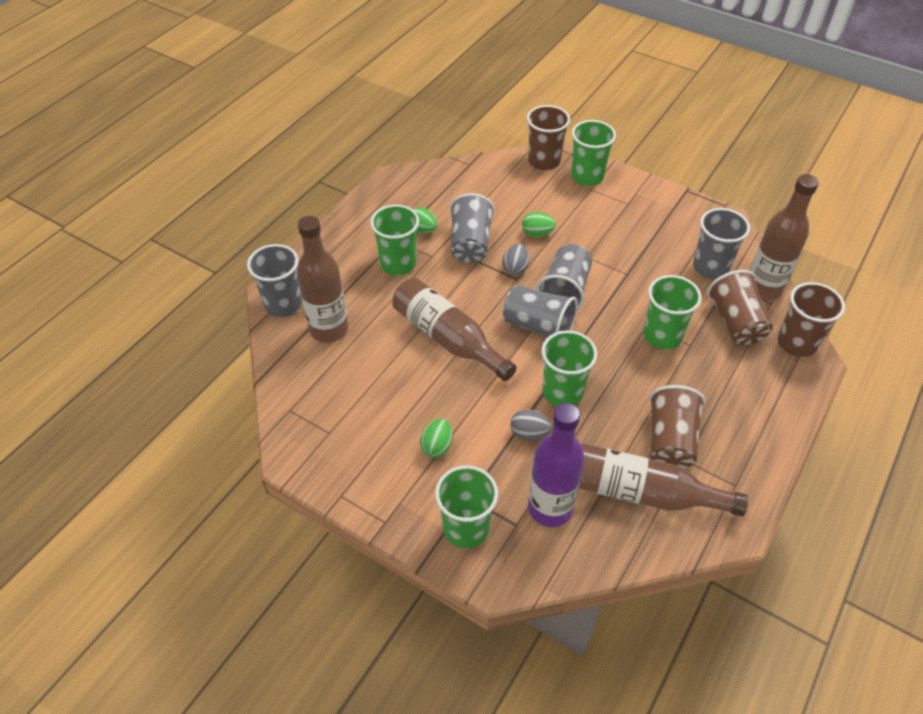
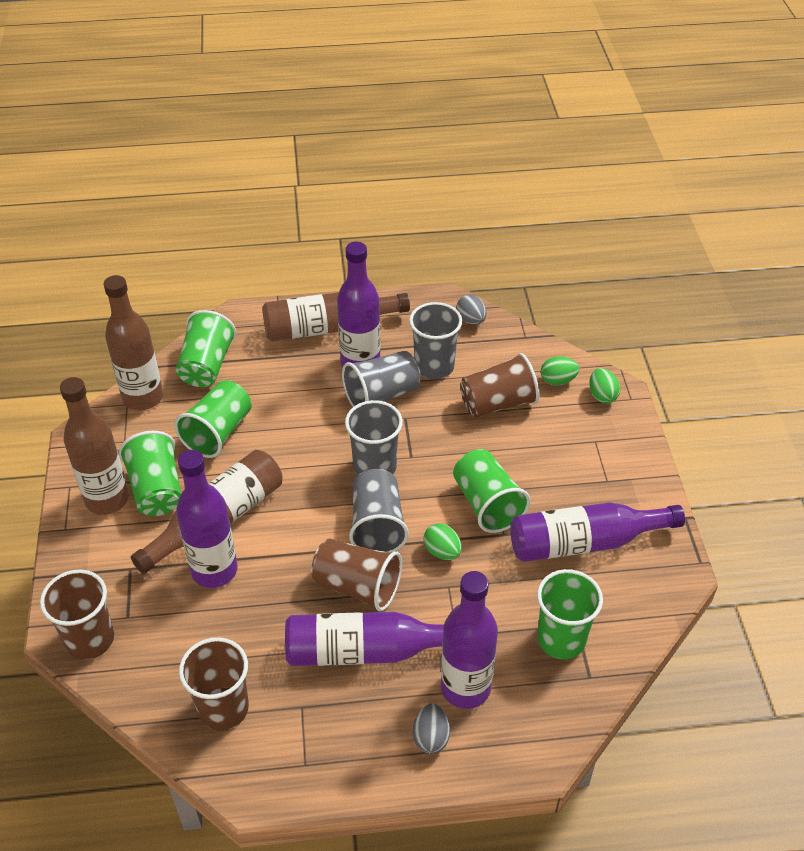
grey cup: 5 -> 4
purple bottle: 1 -> 5

